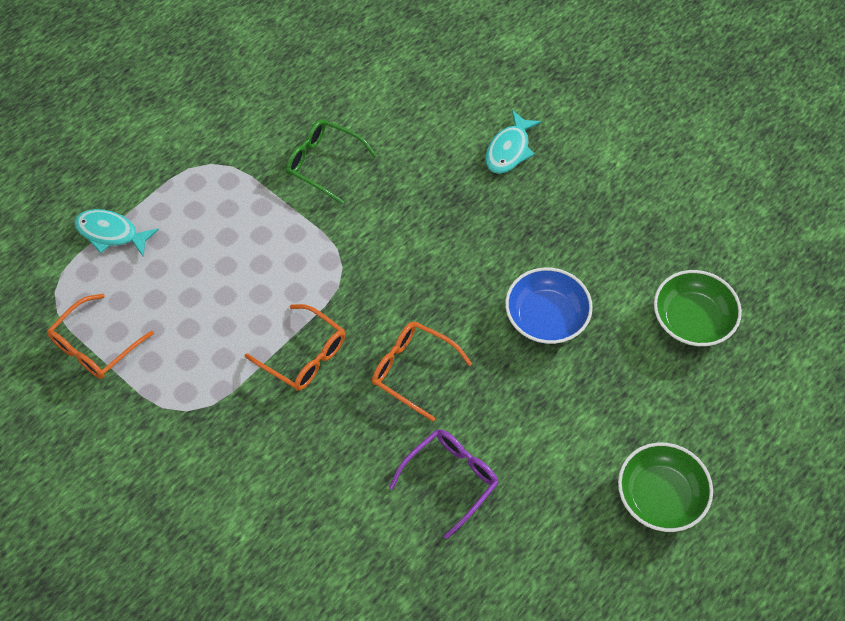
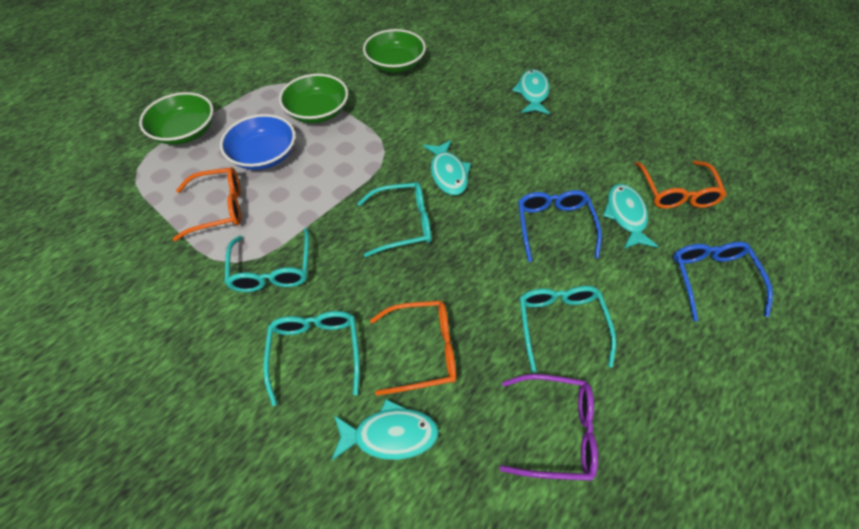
blue glasses: 0 -> 2
green bowl: 2 -> 3
green glasses: 1 -> 0
turquoise fish: 2 -> 4
turquoise glasses: 0 -> 4

